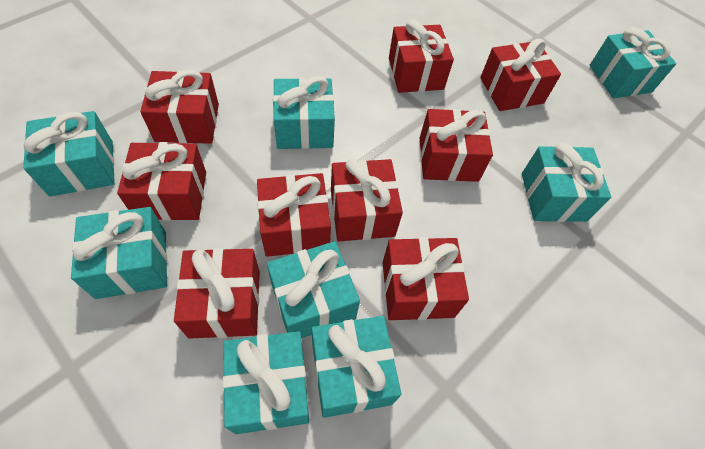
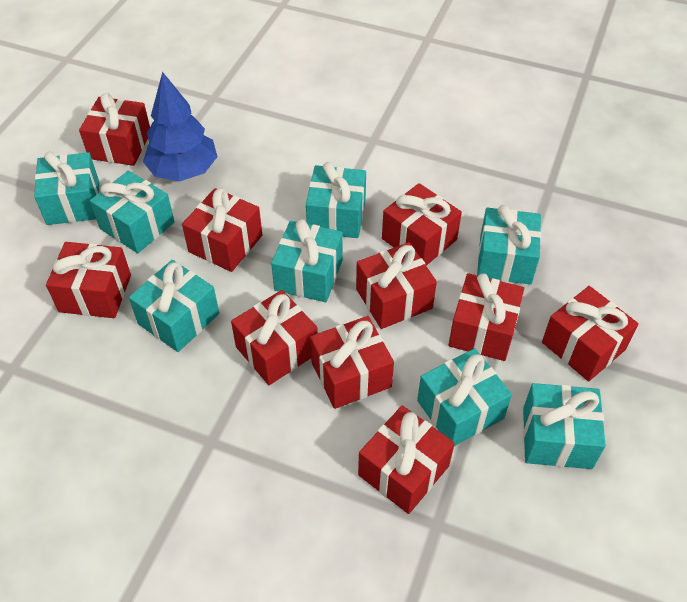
blue tree: 0 -> 1
red gift: 9 -> 10

